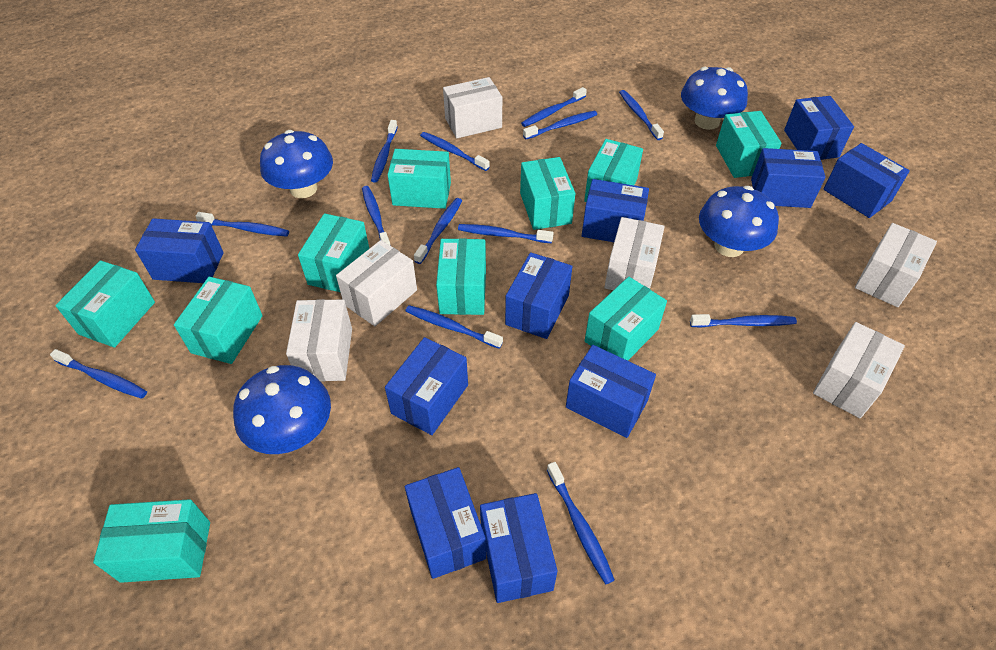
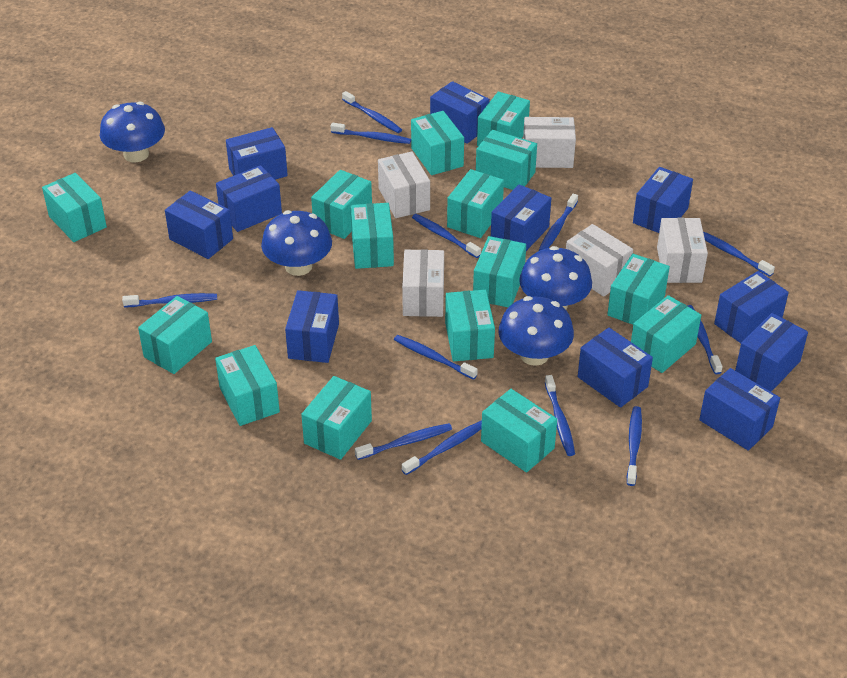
blue box: 10 -> 11
blue toothbrush: 13 -> 12
turquoise box: 10 -> 15
white box: 6 -> 5

